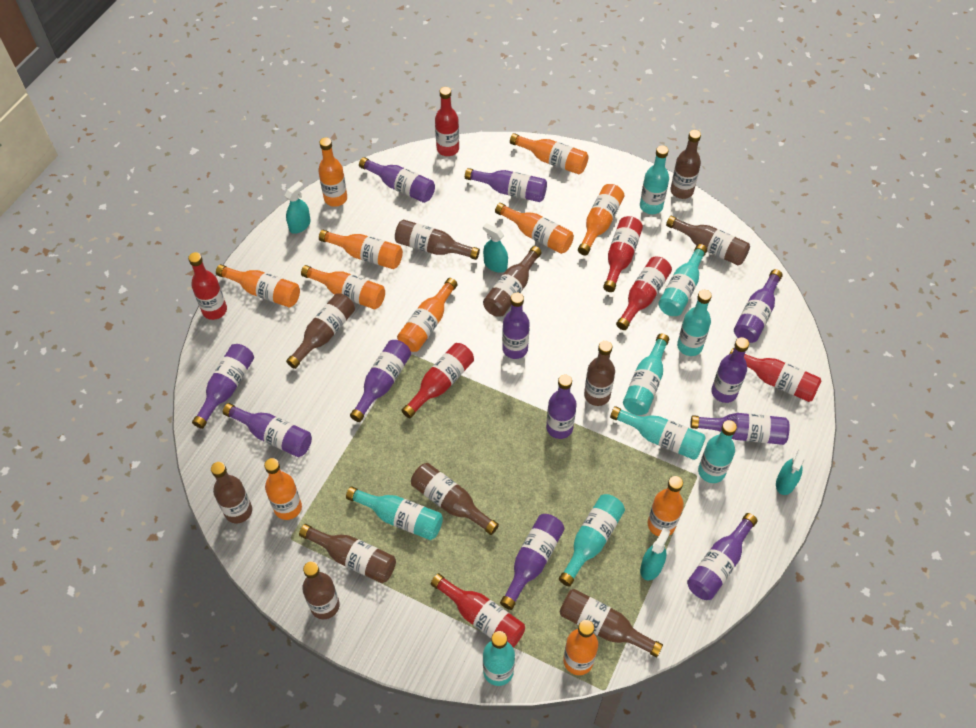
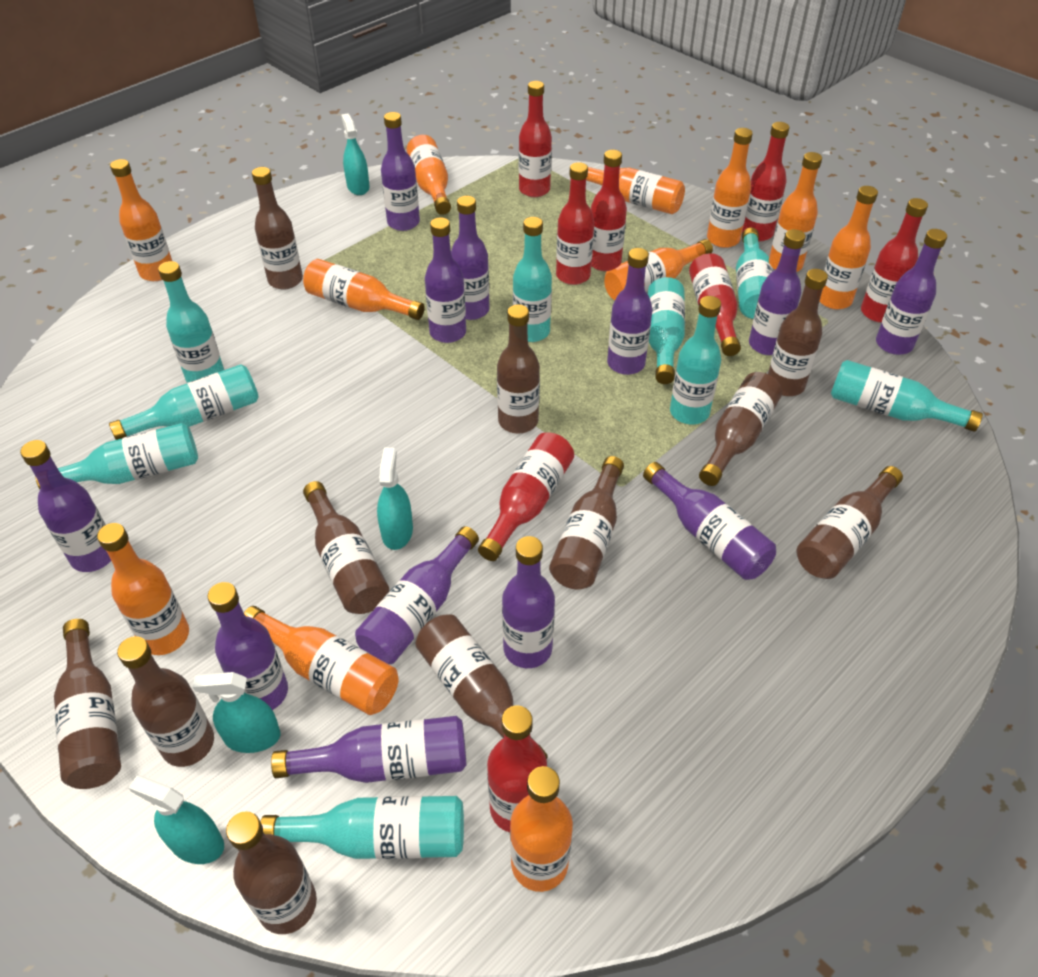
red bottle: 7 -> 8

